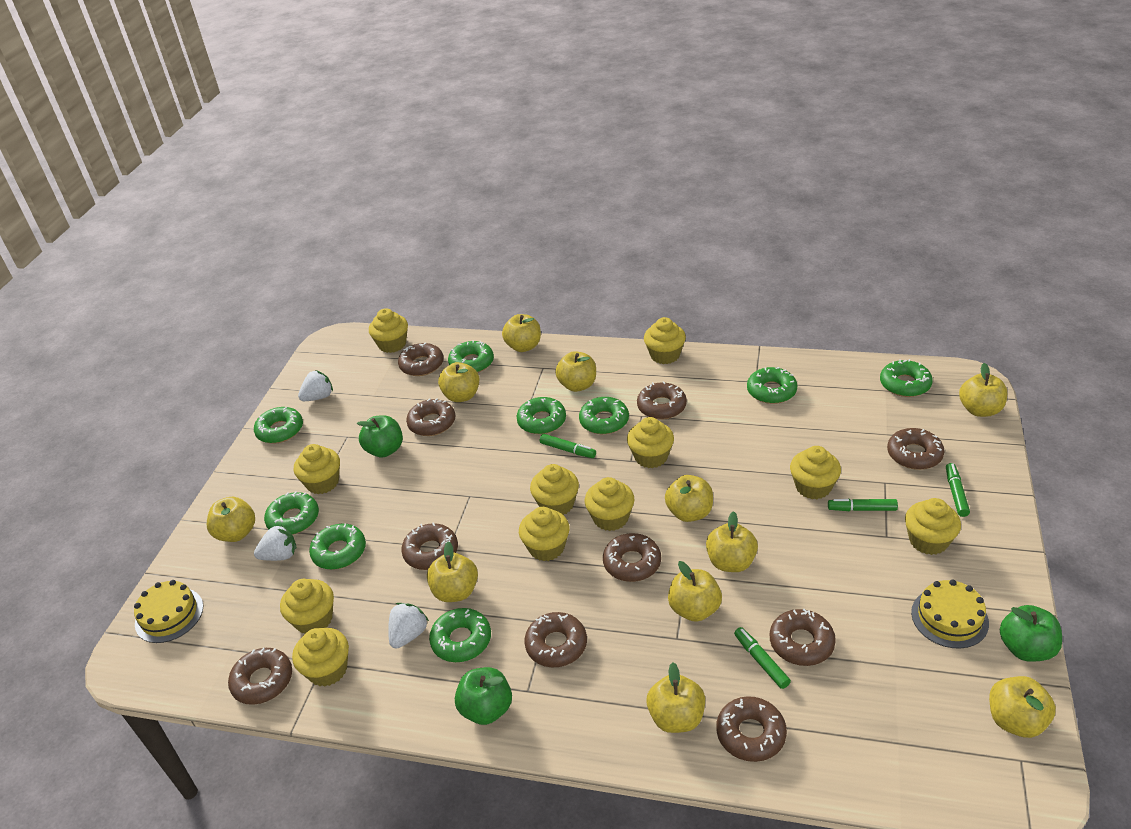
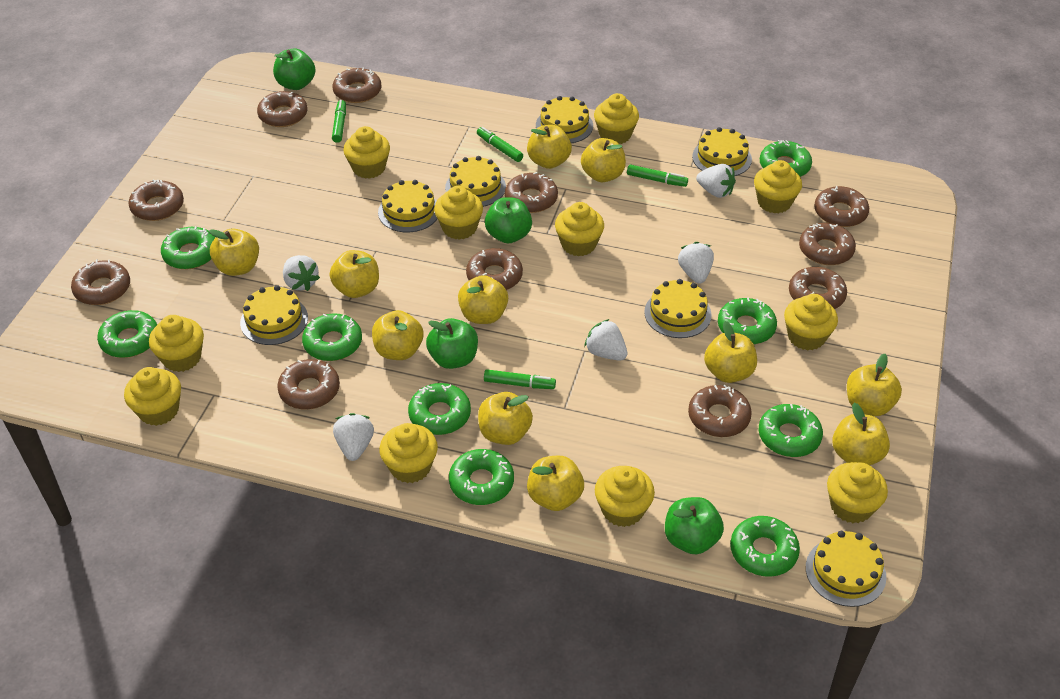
brown donut: 10 -> 11
green apple: 3 -> 4
white strawberry: 3 -> 5
yellow cake: 2 -> 7

